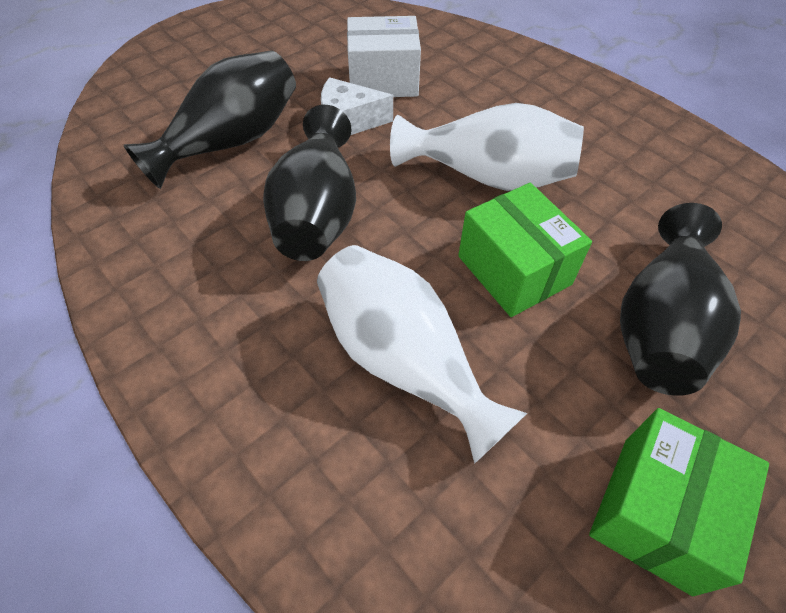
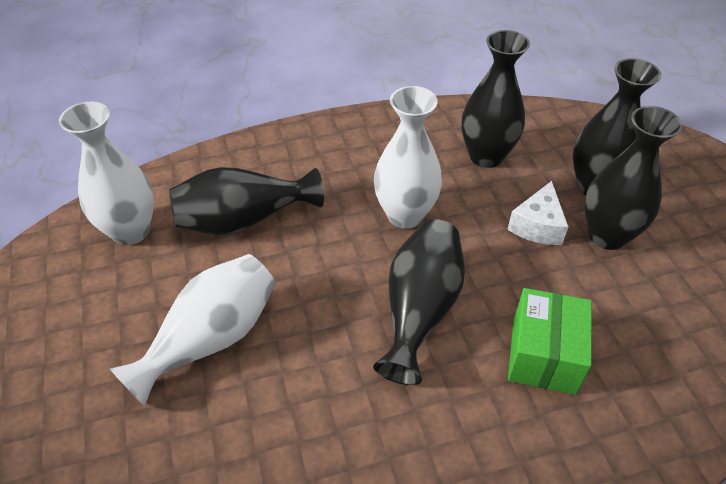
black vase: 3 -> 5
green box: 2 -> 1
white box: 1 -> 0
white vase: 2 -> 3

